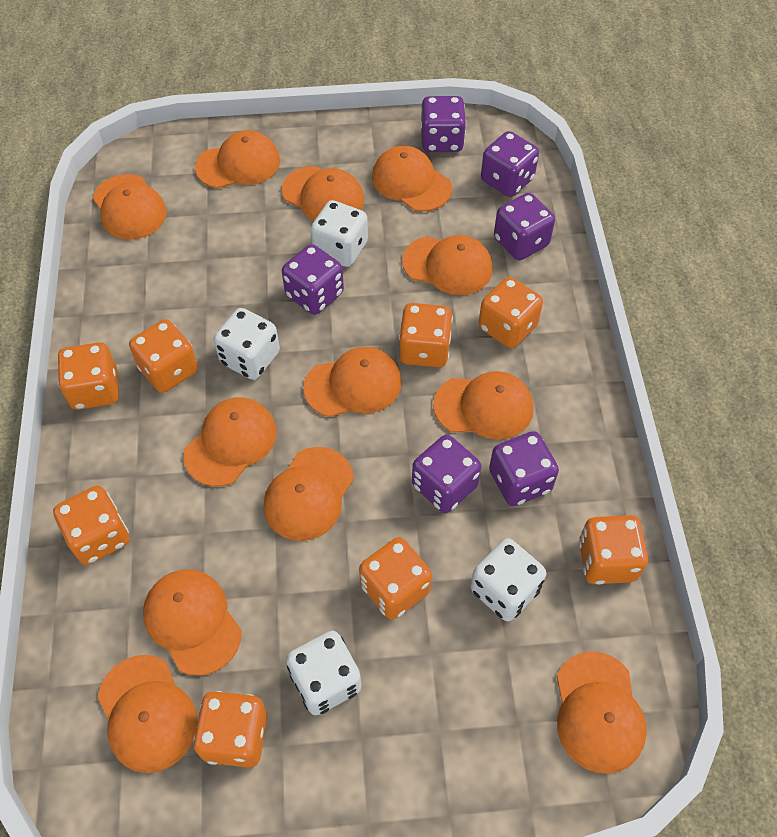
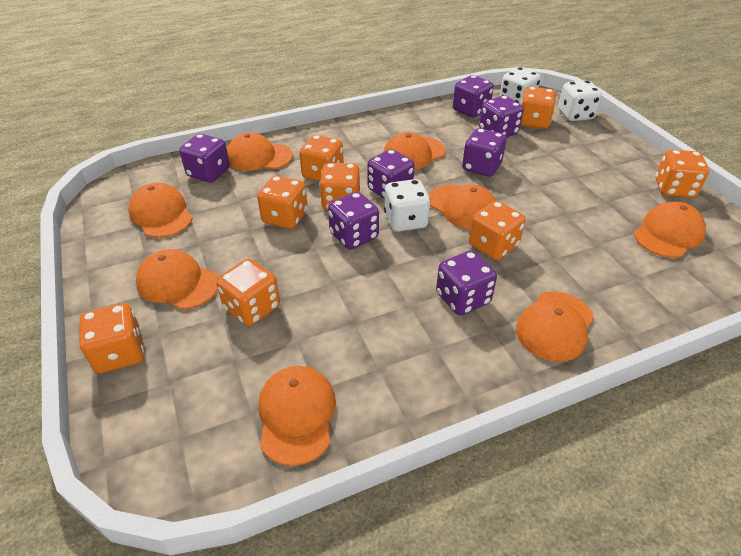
orange cap: 12 -> 8
purple dice: 6 -> 7
white dice: 4 -> 3

